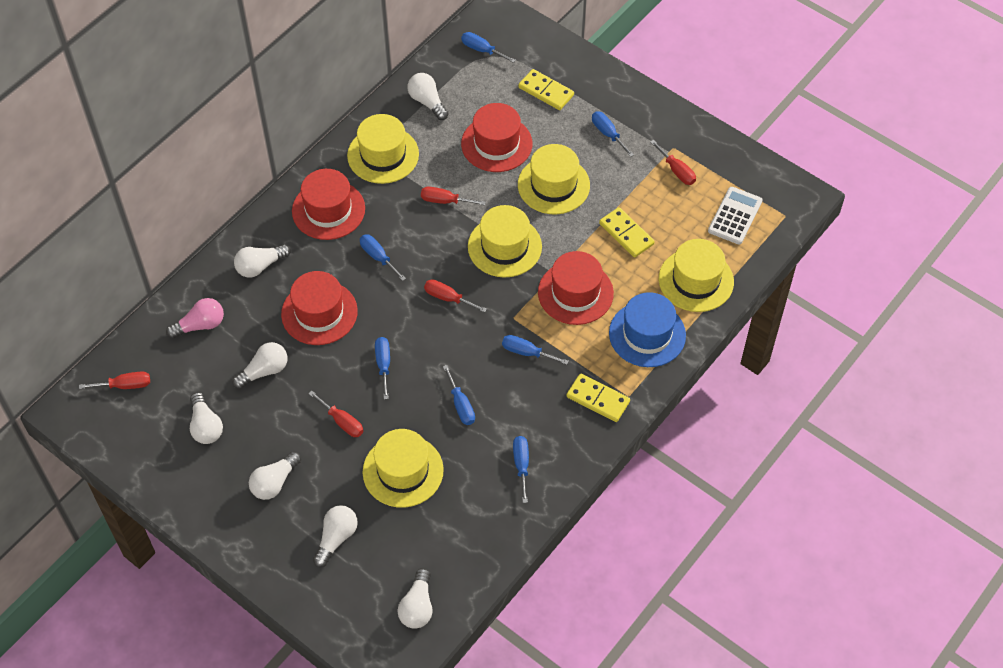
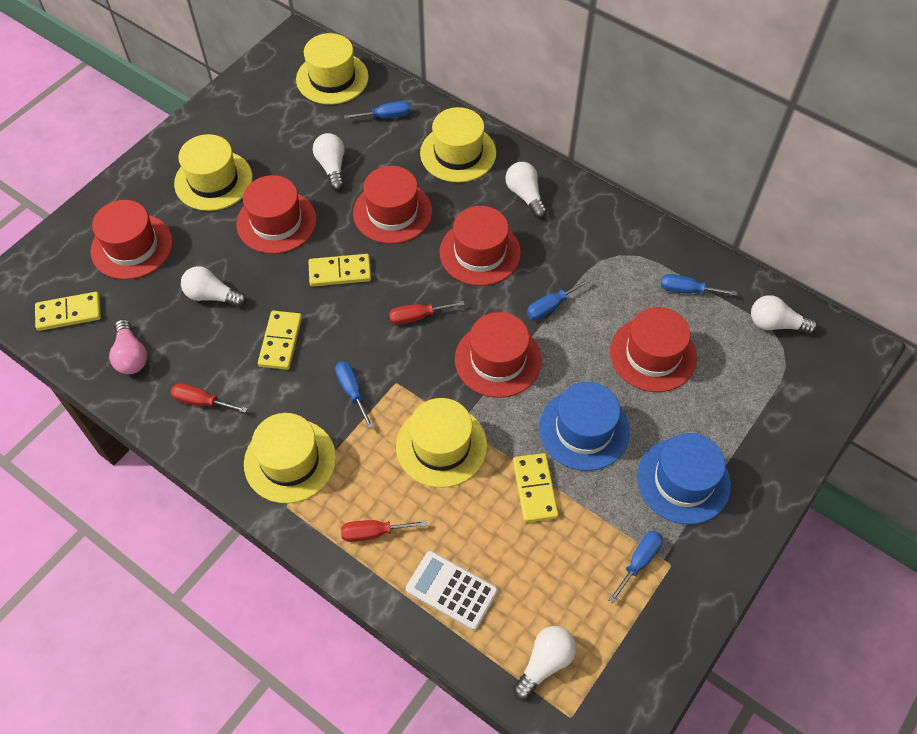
blue hat: 1 -> 2
blue screwdriver: 7 -> 5
red hat: 4 -> 6
red screwdriver: 5 -> 3
white light bulb: 7 -> 5
yellow domino: 3 -> 4

